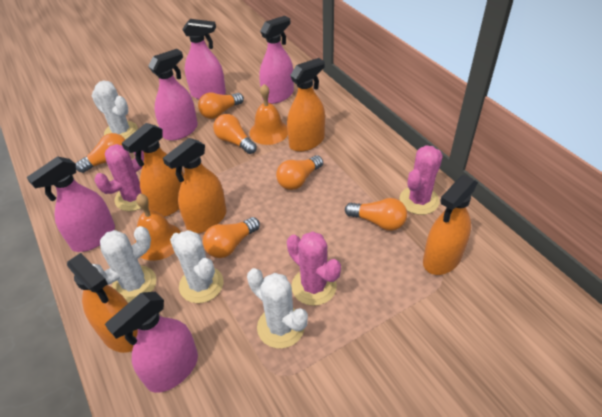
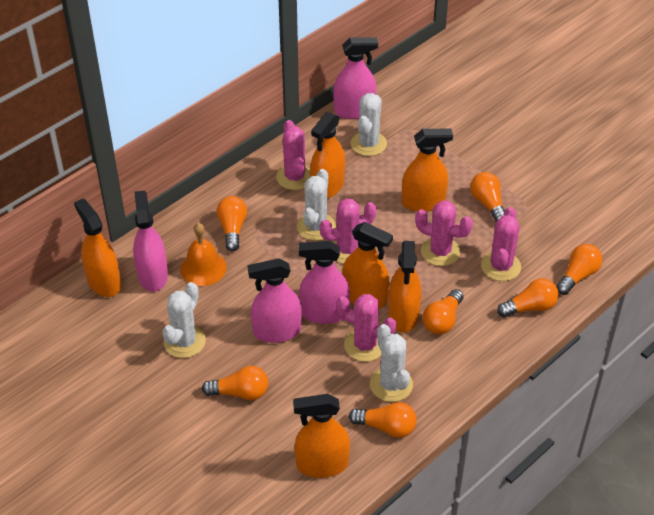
orange bell: 2 -> 1
orange light bulb: 6 -> 7
orange spray bottle: 5 -> 6
pink cactus: 3 -> 5
pink spray bottle: 5 -> 4

